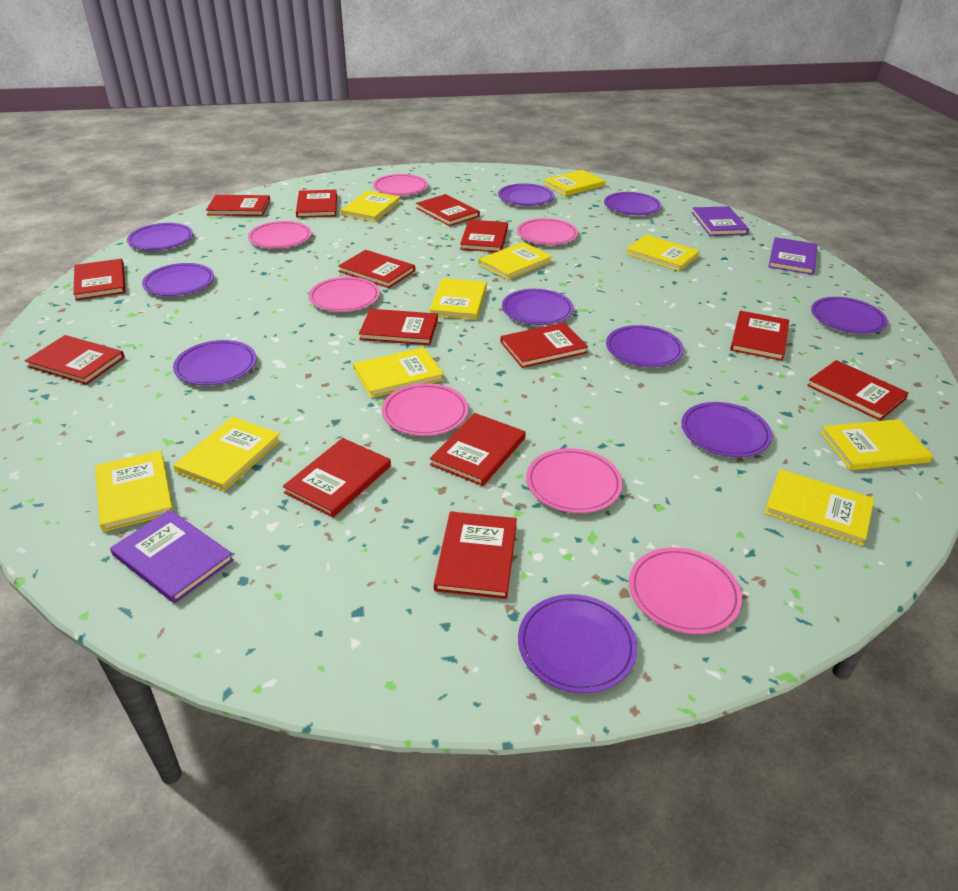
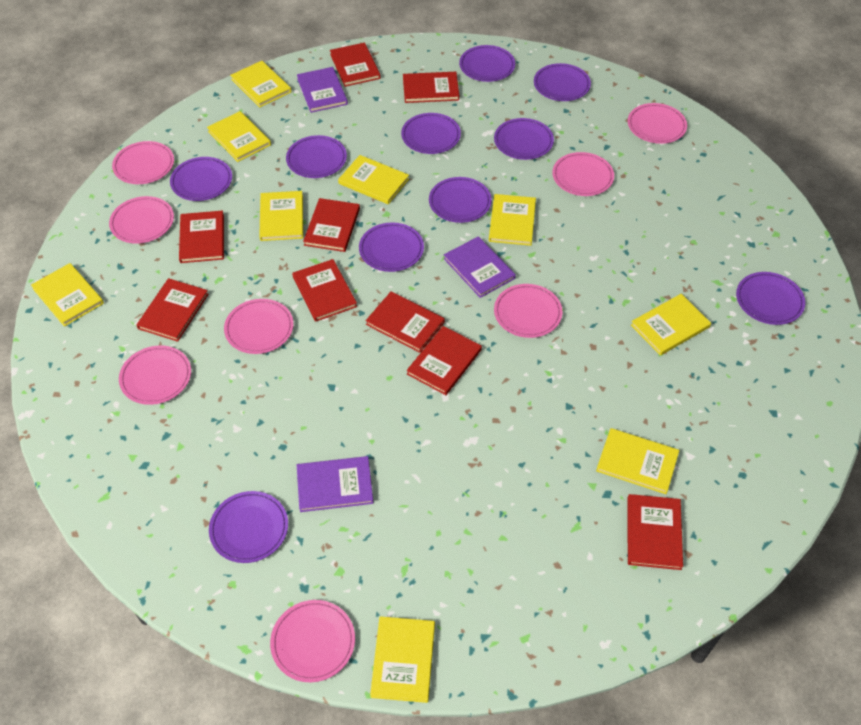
pink plate: 7 -> 8
red book: 14 -> 9
yellow book: 10 -> 9

